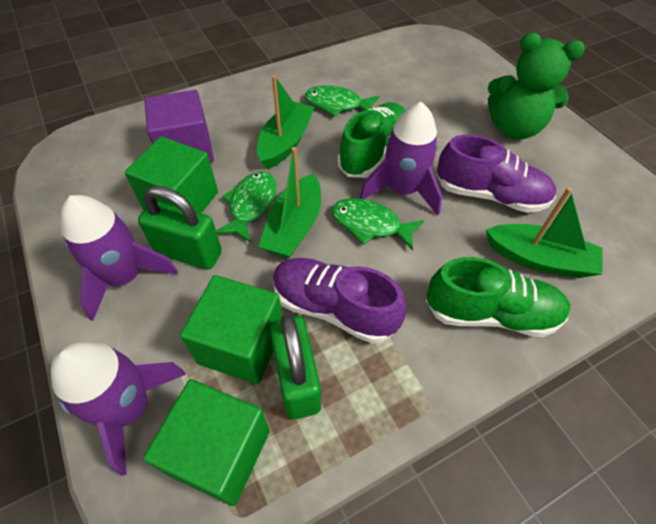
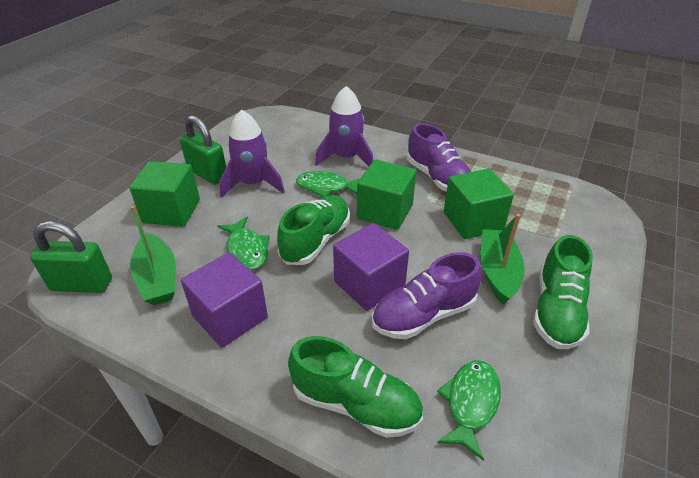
green boat: 3 -> 2
green shoe: 2 -> 3
green teddy bear: 1 -> 0
purple cube: 1 -> 2
purple rocket: 3 -> 2

